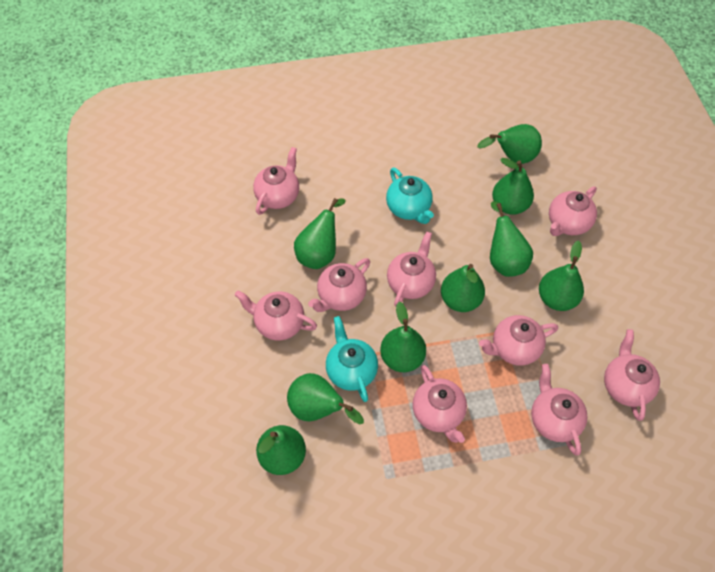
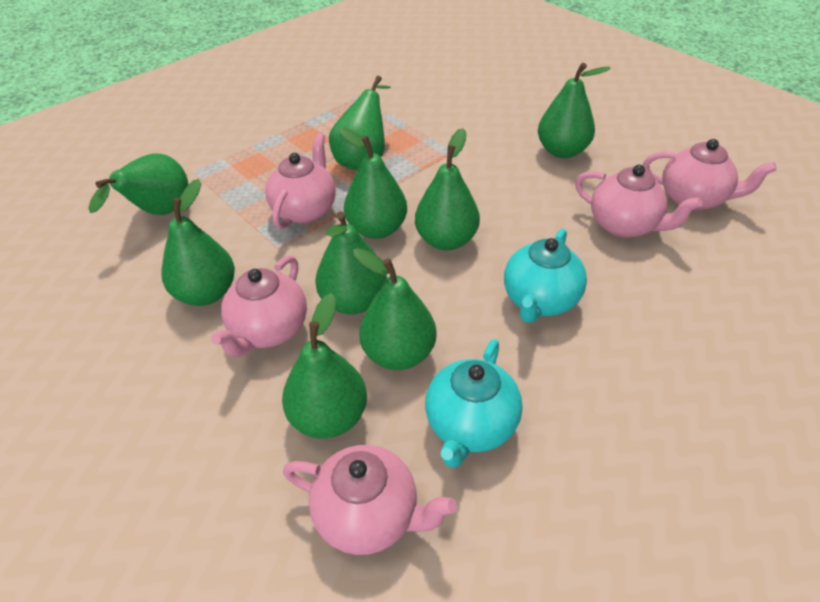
pink teapot: 9 -> 5

